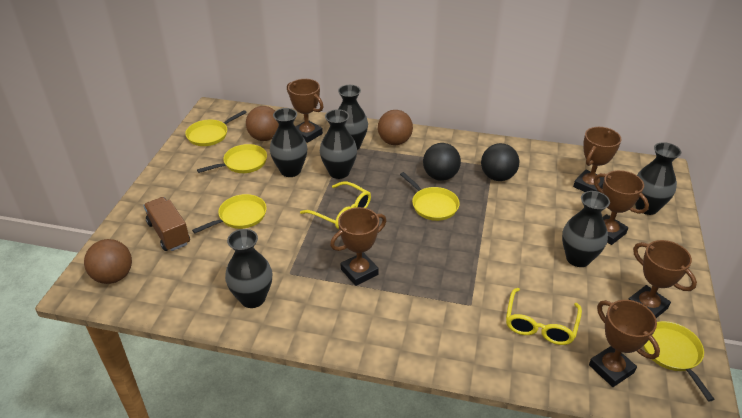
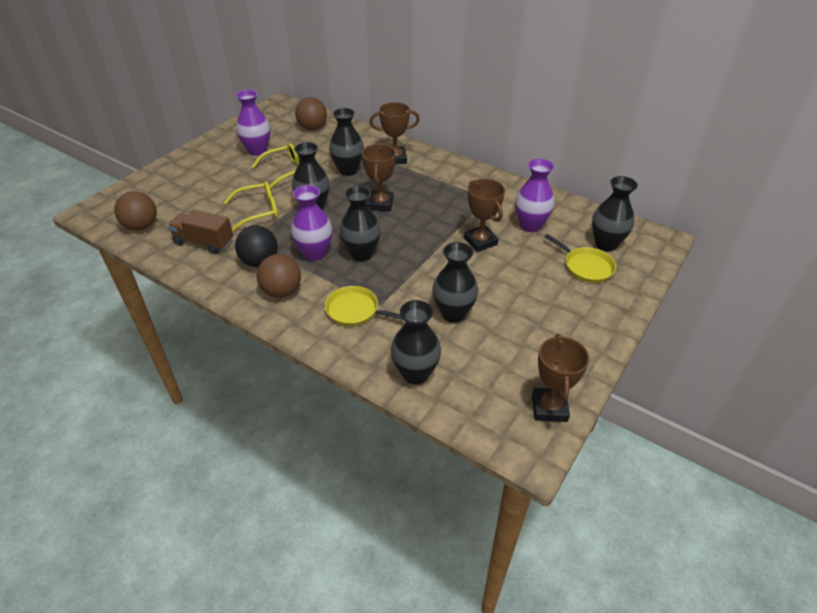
black ball: 2 -> 1
brown trophy: 6 -> 4
purple vase: 0 -> 3
yellow pan: 5 -> 2

